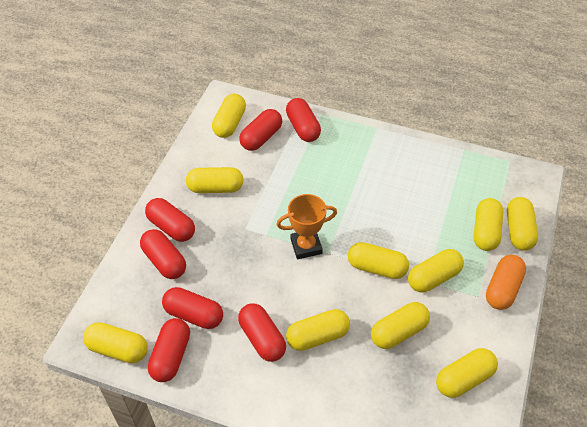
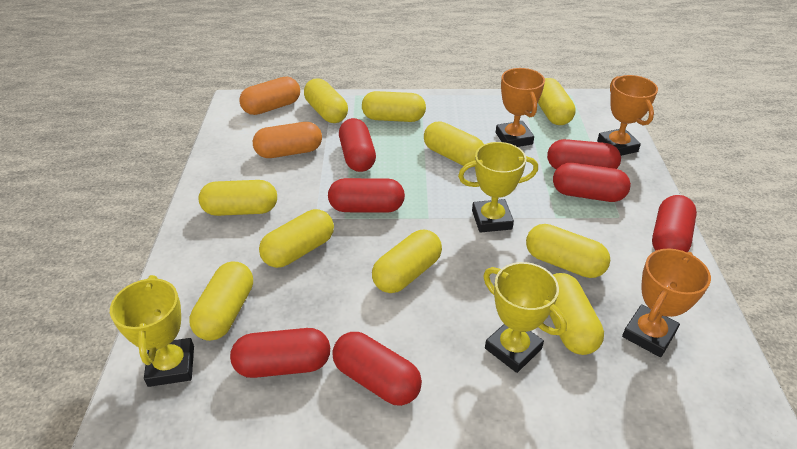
orange capsule: 1 -> 2
orange trophy: 1 -> 3
yellow trophy: 0 -> 3

